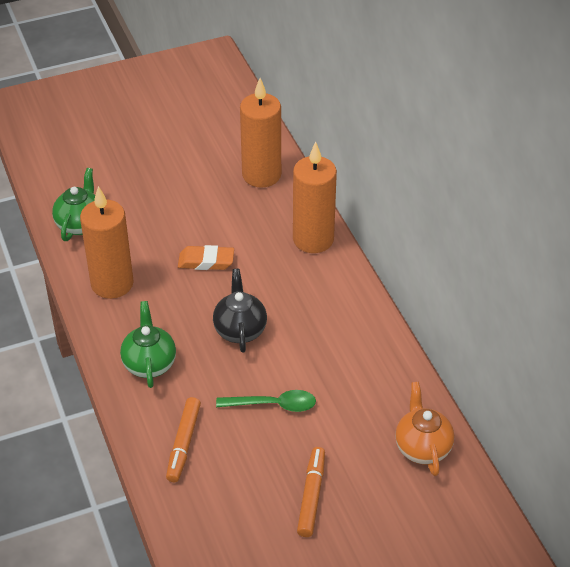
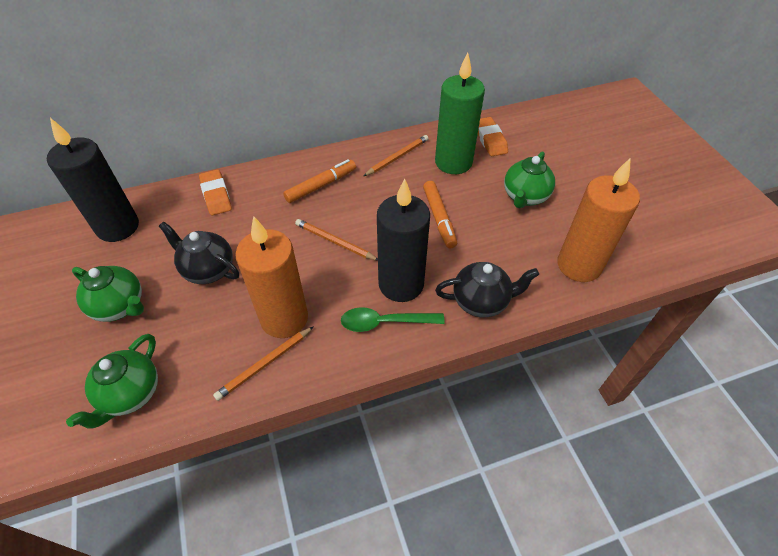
black candle: 0 -> 2
black teapot: 1 -> 2
green candle: 0 -> 1
green teapot: 2 -> 3
orange candle: 3 -> 2
orange eraser: 1 -> 2
orange pencil: 0 -> 3
orange teapot: 1 -> 0

